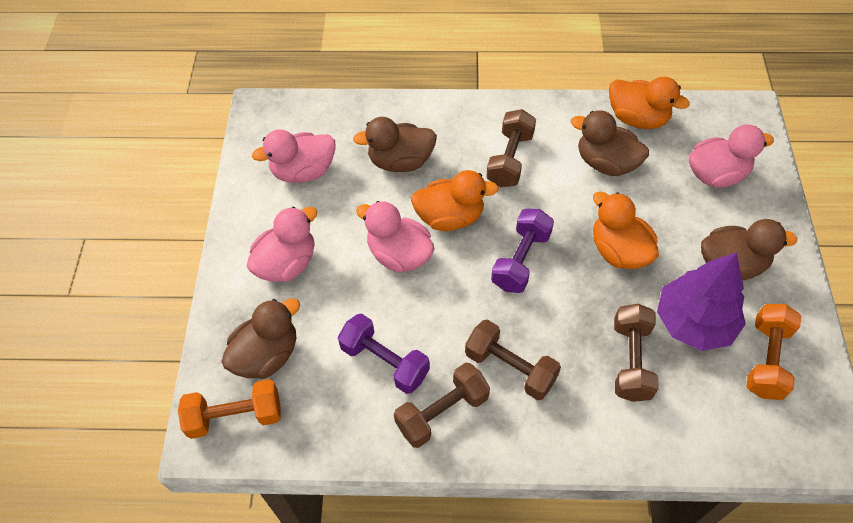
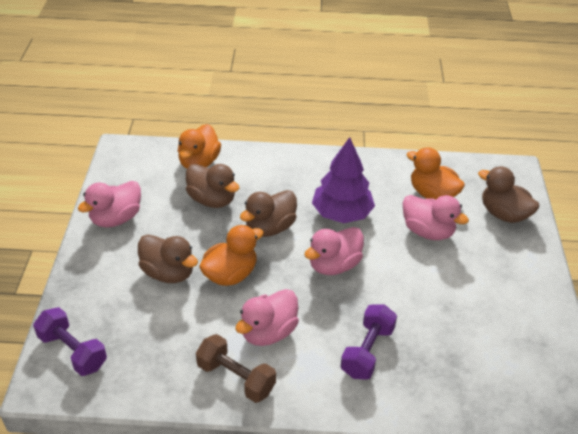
brown dumbbell: 4 -> 1
orange dumbbell: 2 -> 0

